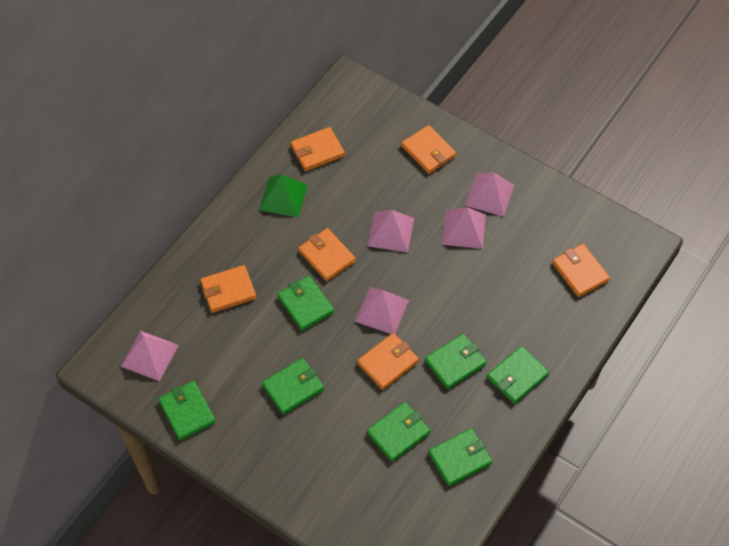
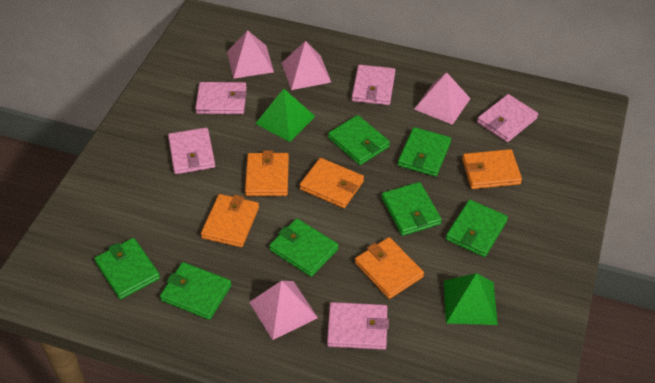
green pyramid: 1 -> 2
orange wallet: 6 -> 5
pink pyramid: 5 -> 4
pink wallet: 0 -> 5

